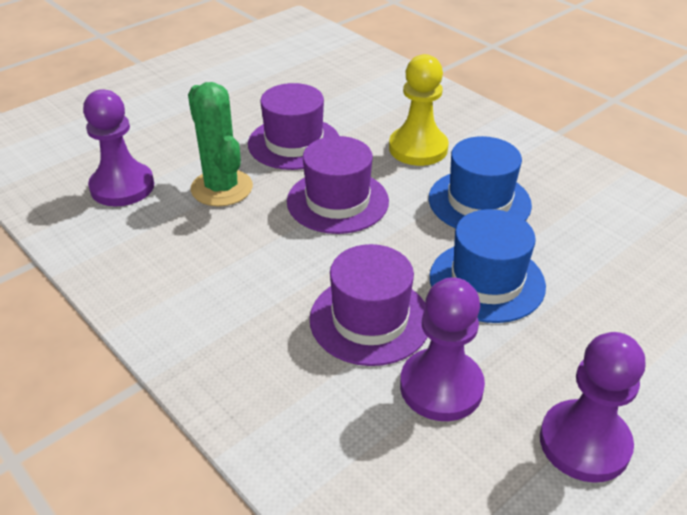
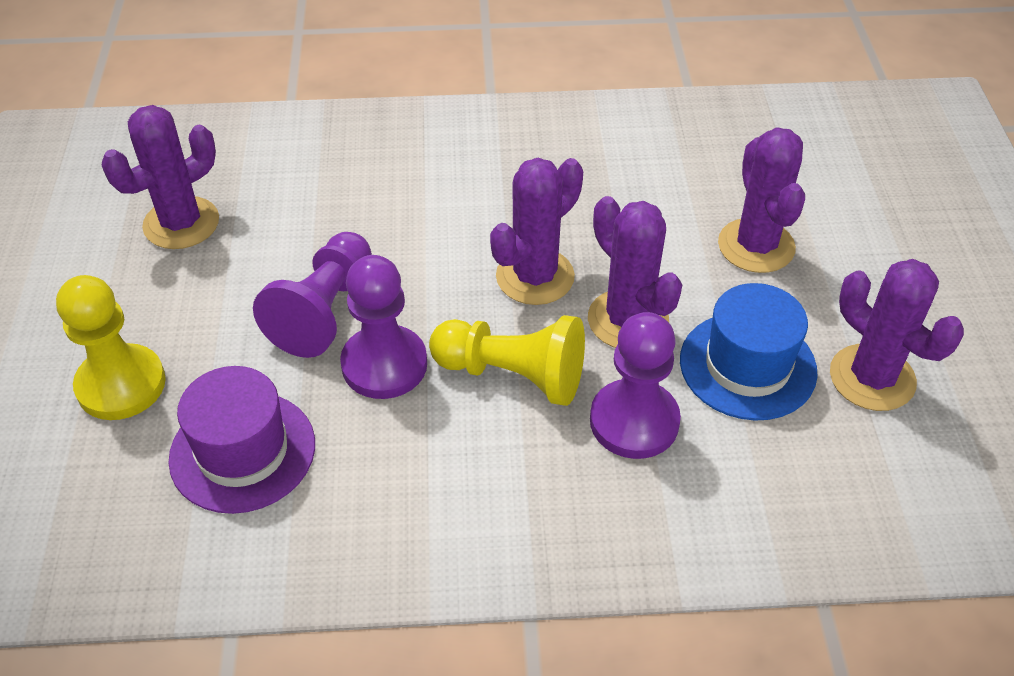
blue hat: 2 -> 1
green cactus: 1 -> 0
purple cactus: 0 -> 5
purple hat: 3 -> 1
yellow pawn: 1 -> 2

